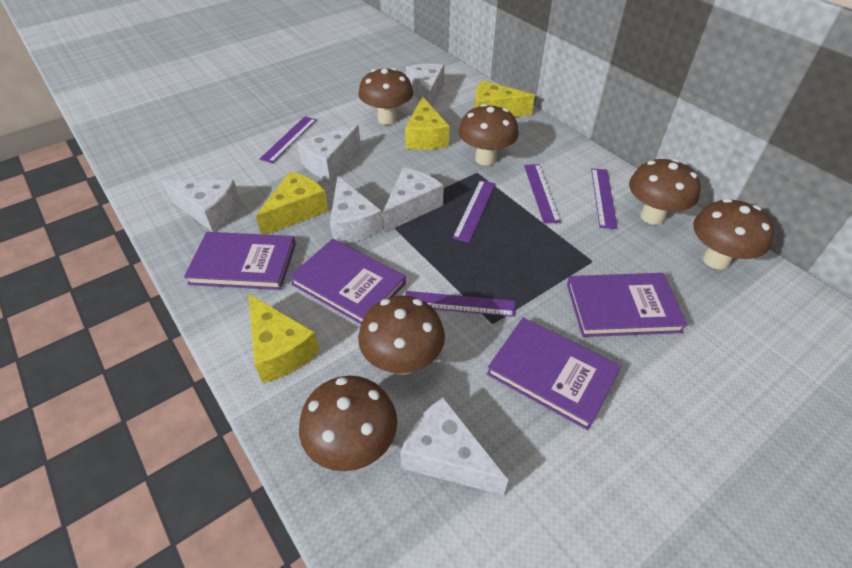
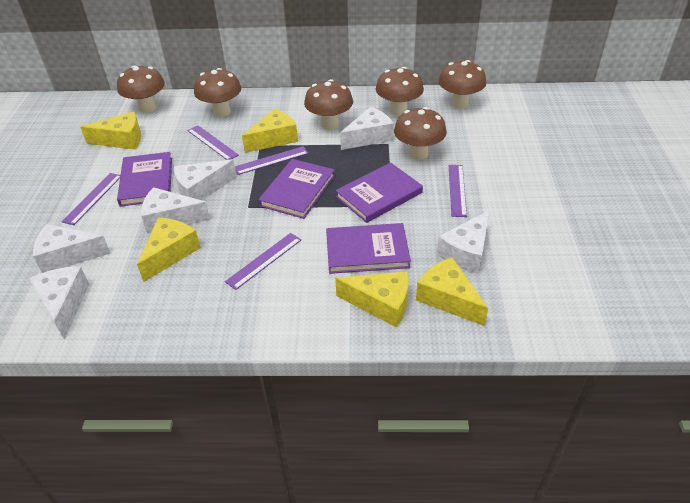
yellow cheese: 4 -> 5

